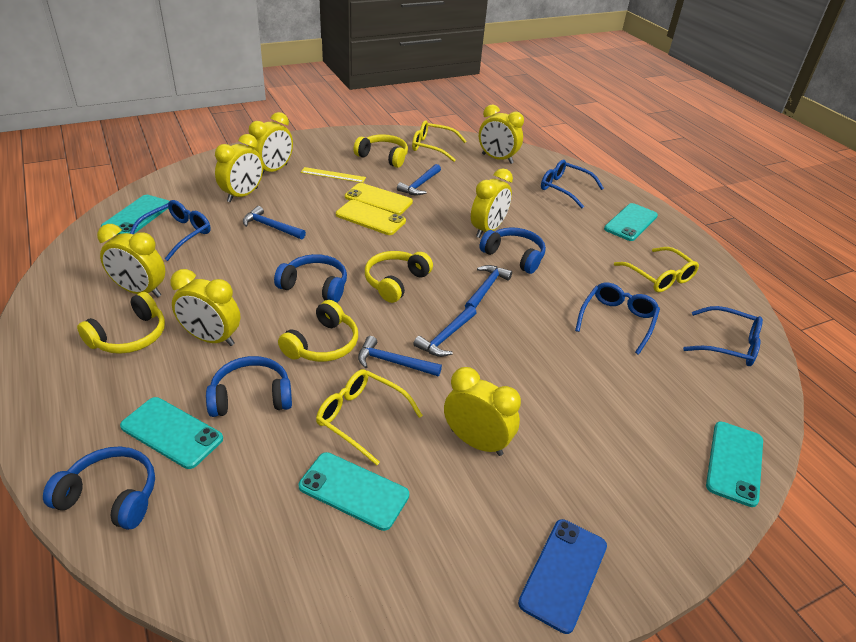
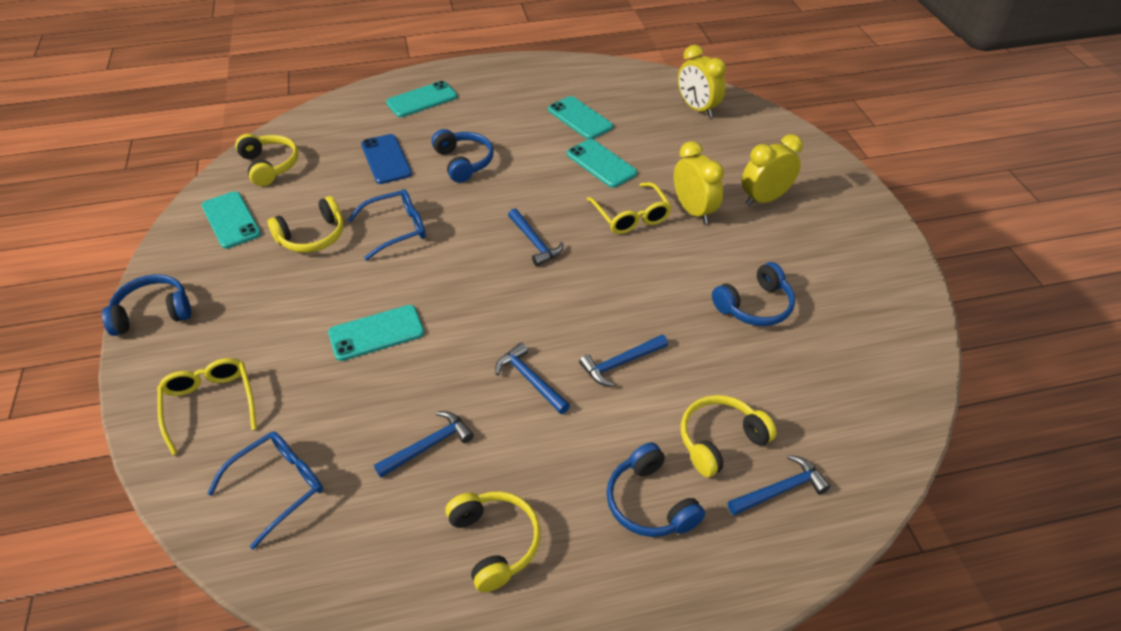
blue glasses: 4 -> 2
yellow clock: 7 -> 3
yellow glasses: 3 -> 2
yellow phone: 2 -> 0
yellow ruler: 1 -> 0

